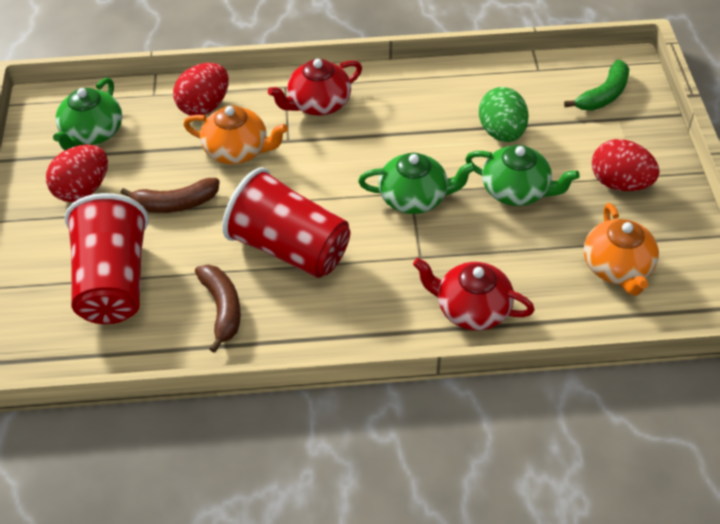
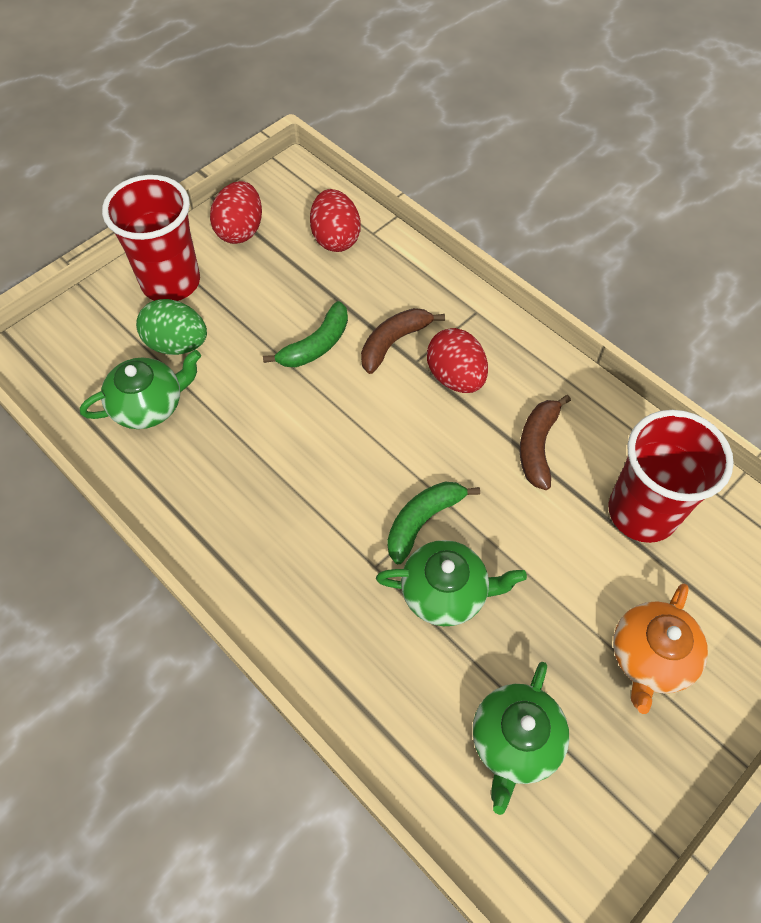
green banana: 1 -> 2
orange teapot: 2 -> 1
red teapot: 2 -> 0

